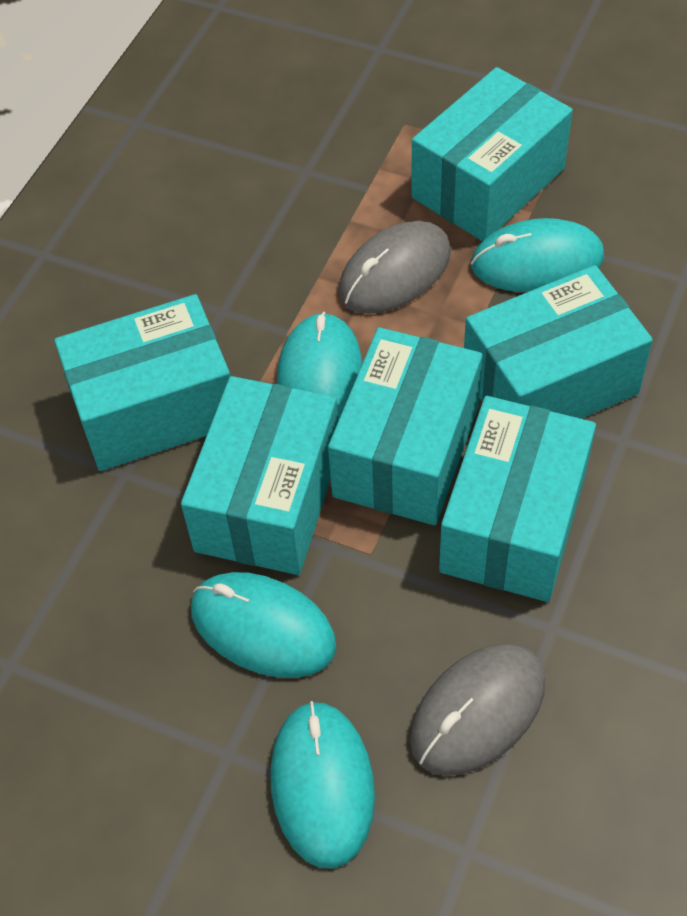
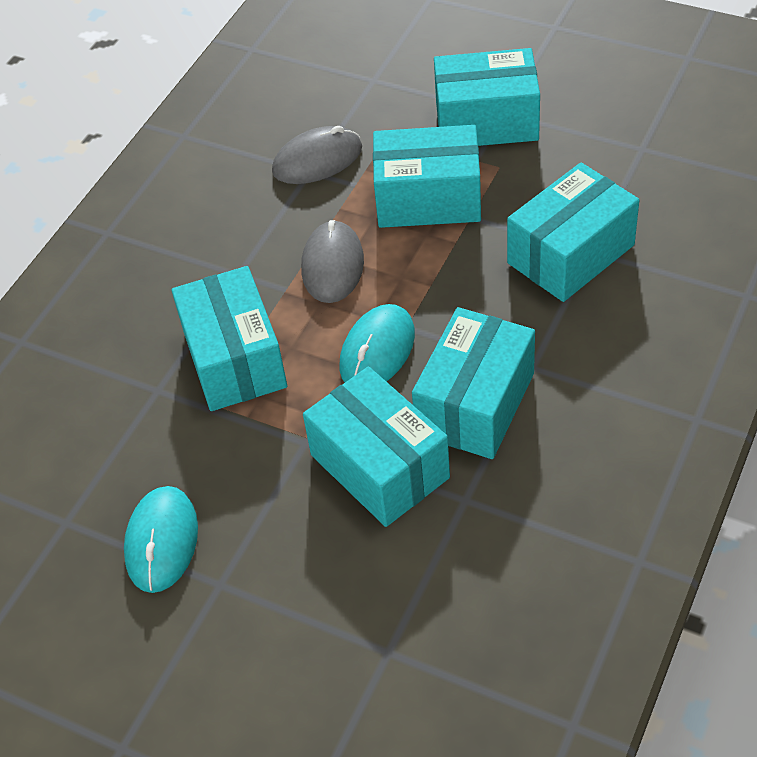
turquoise mouse: 4 -> 2

